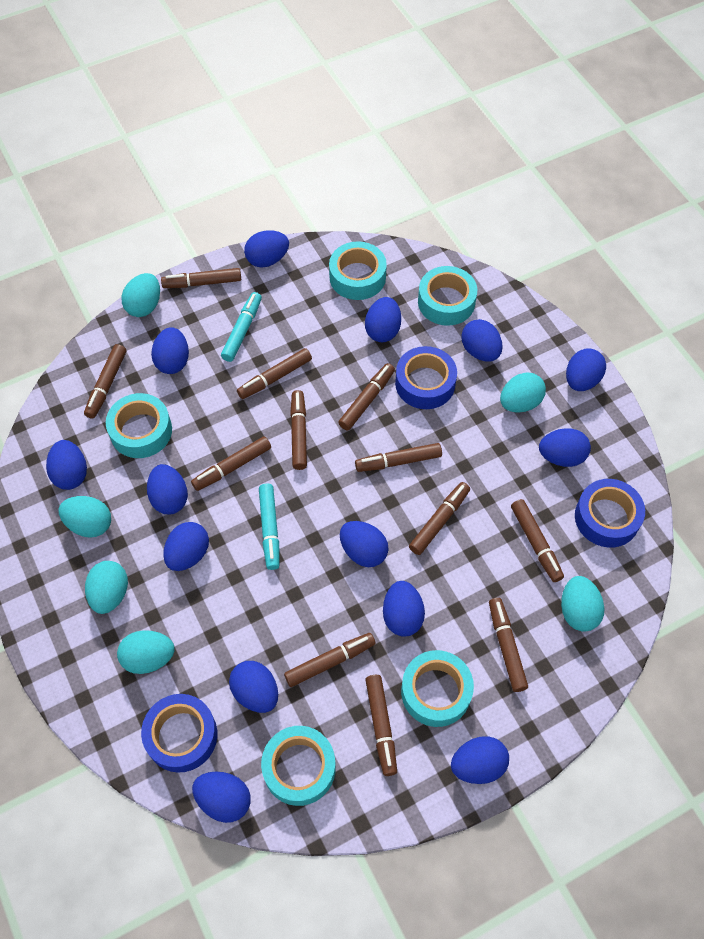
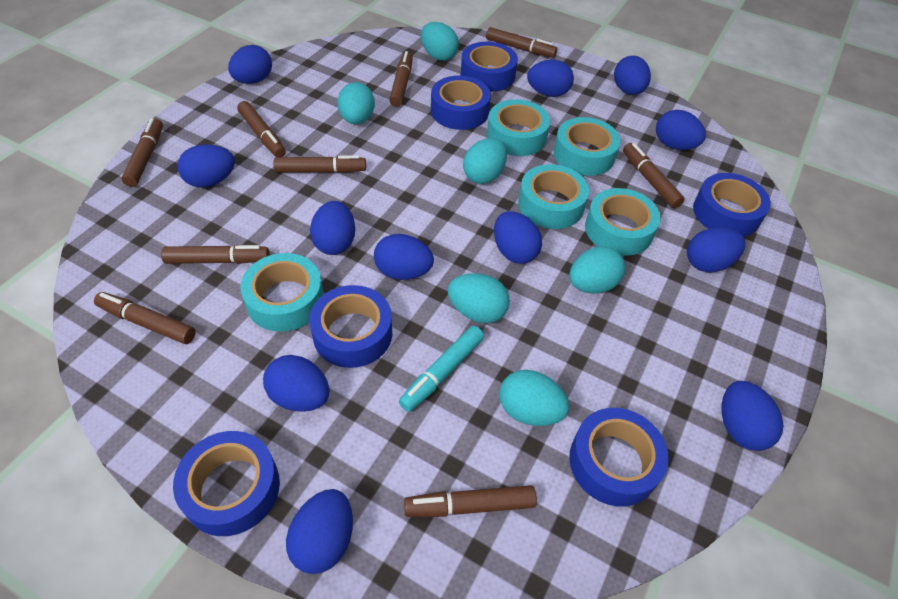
blue egg: 14 -> 12
blue tape: 3 -> 6
brown marker: 12 -> 9
turquoise marker: 2 -> 1

